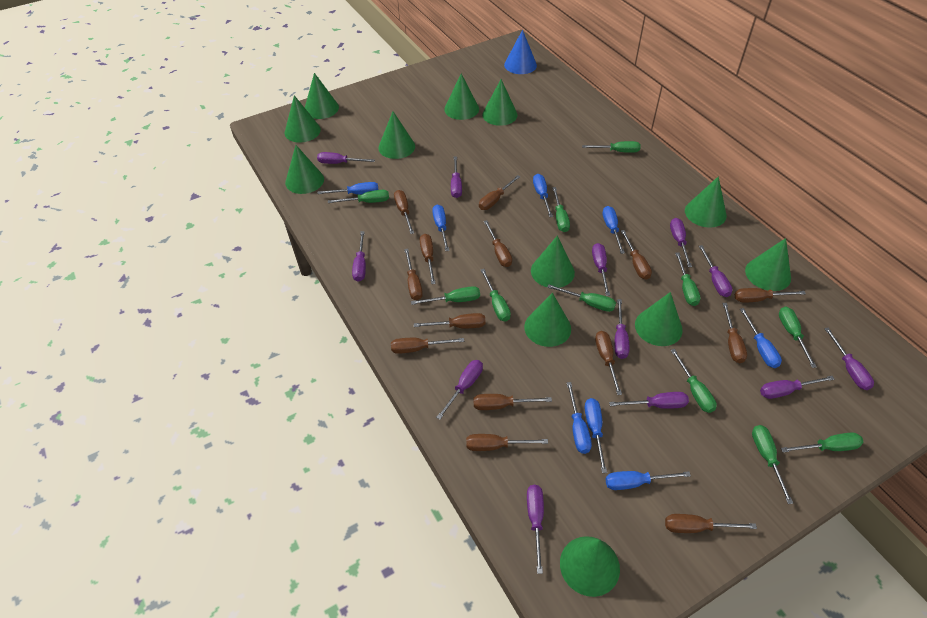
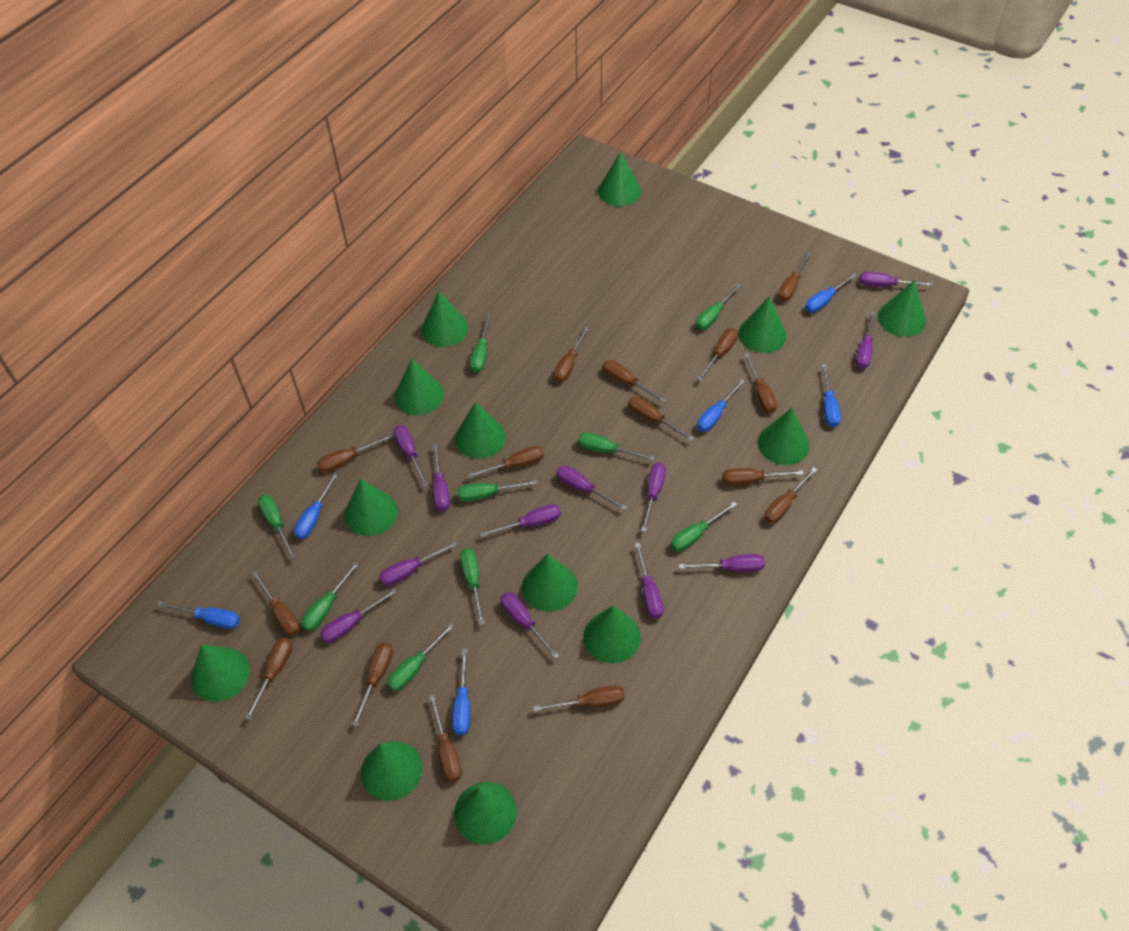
blue cone: 1 -> 0
blue screwdriver: 8 -> 6
brown screwdriver: 14 -> 15
green cone: 12 -> 13
green screwdriver: 11 -> 9

